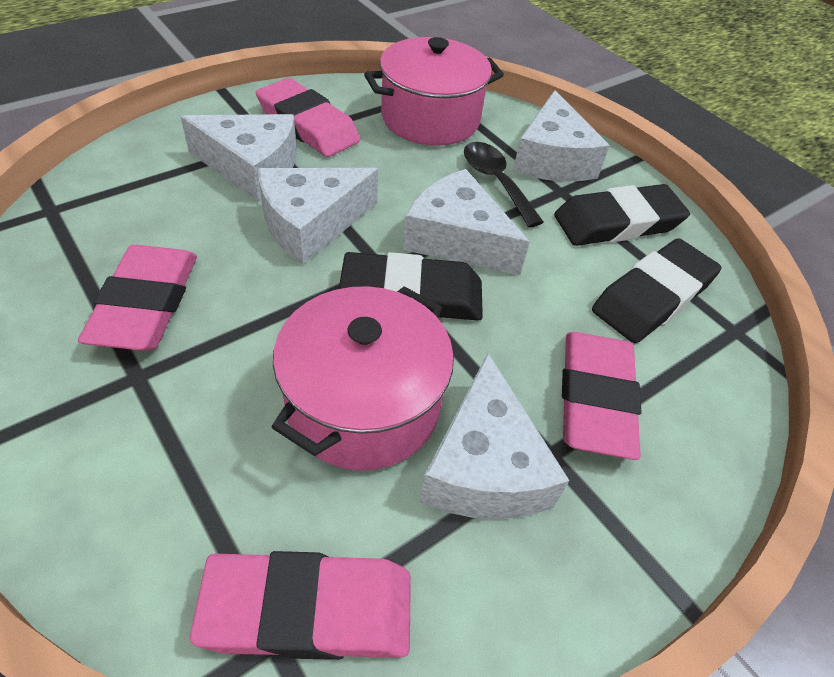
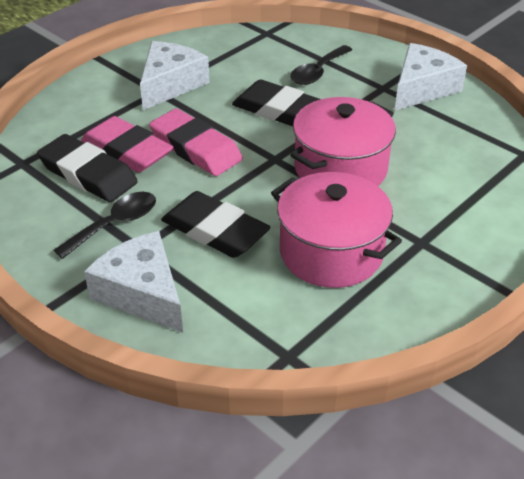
black spoon: 1 -> 2
pink eraser: 4 -> 2
white cheese: 5 -> 3

